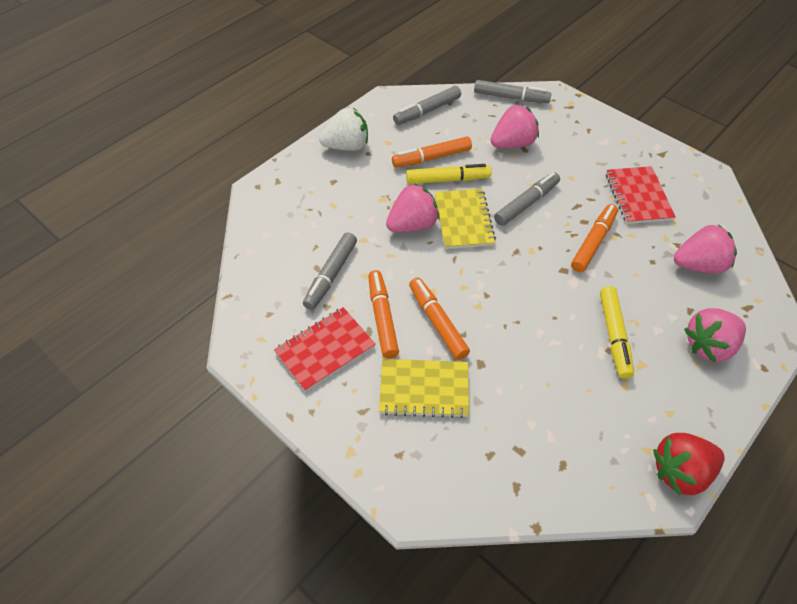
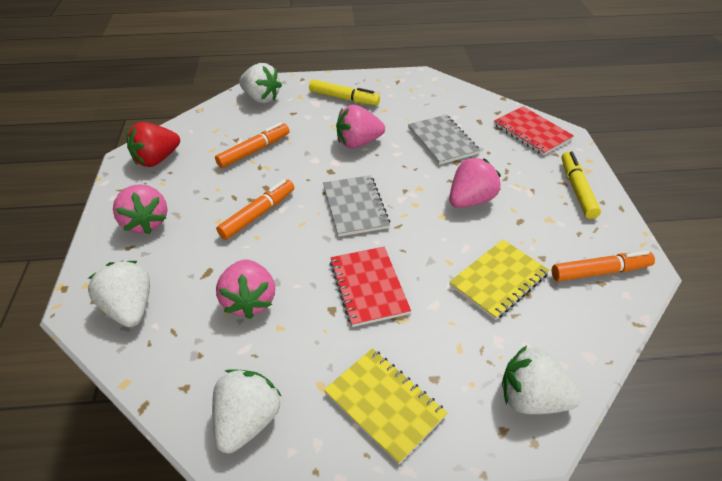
grey marker: 4 -> 0
grey notebook: 0 -> 2
orange marker: 4 -> 3
white strawberry: 1 -> 4

